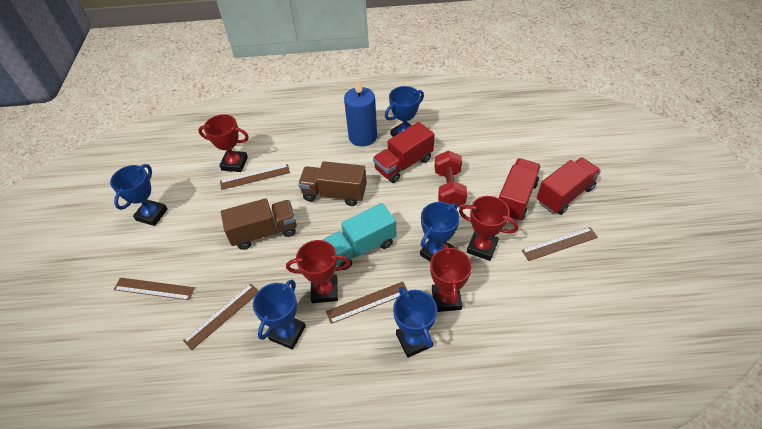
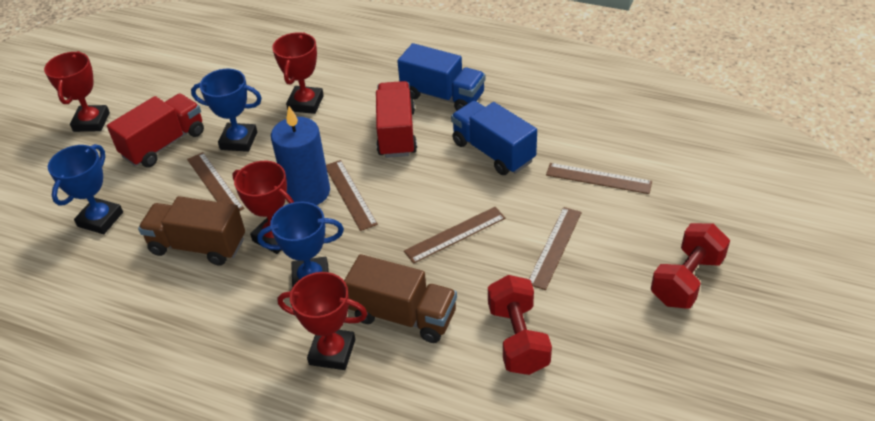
blue trophy: 5 -> 3
blue truck: 0 -> 2
red dumbbell: 1 -> 2
red truck: 3 -> 2
turquoise truck: 1 -> 0

